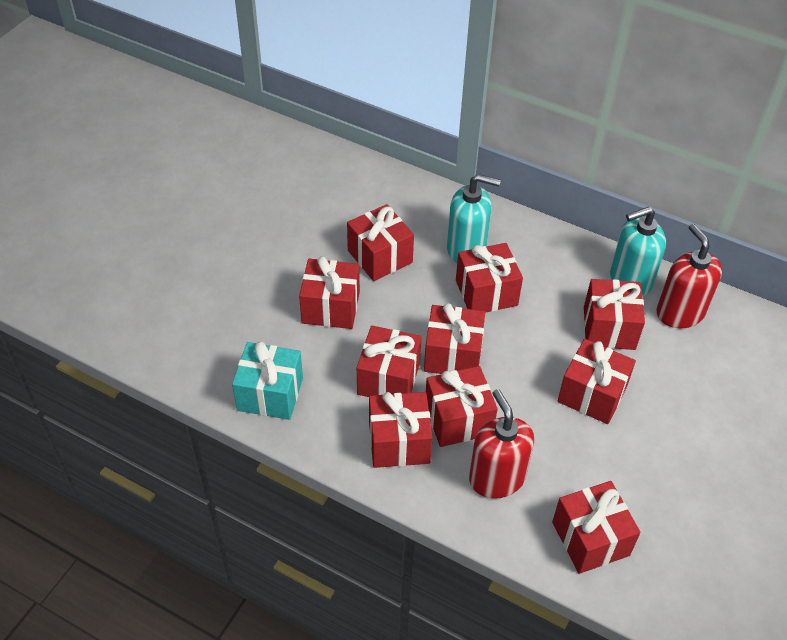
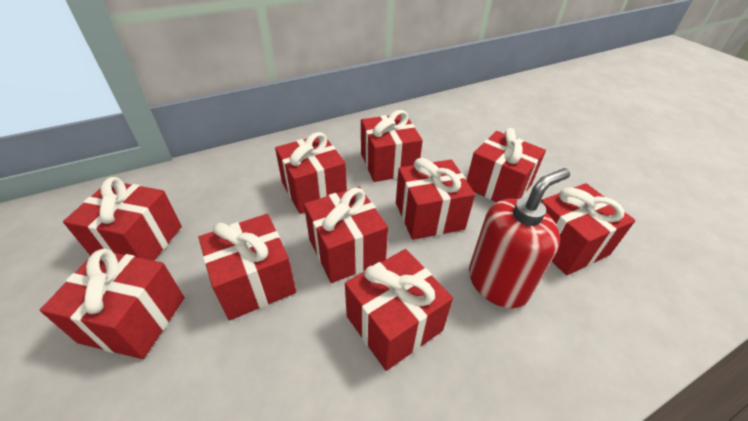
red soap dispenser: 2 -> 1
turquoise gift: 1 -> 0
turquoise soap dispenser: 2 -> 0

